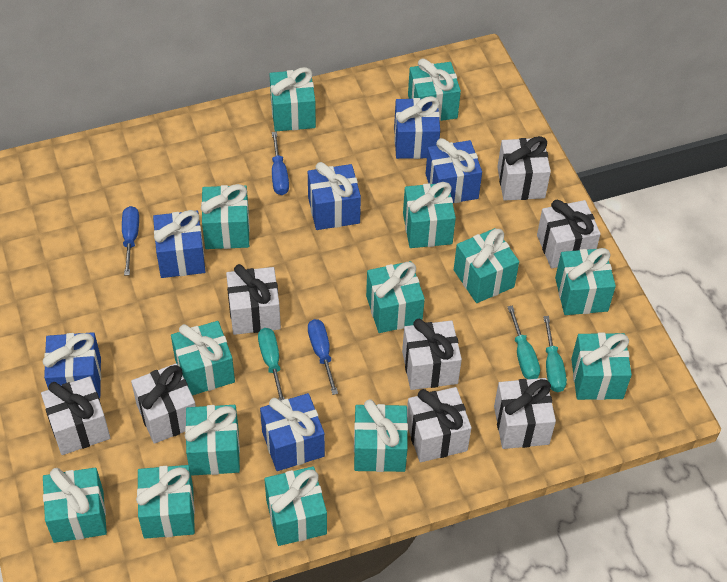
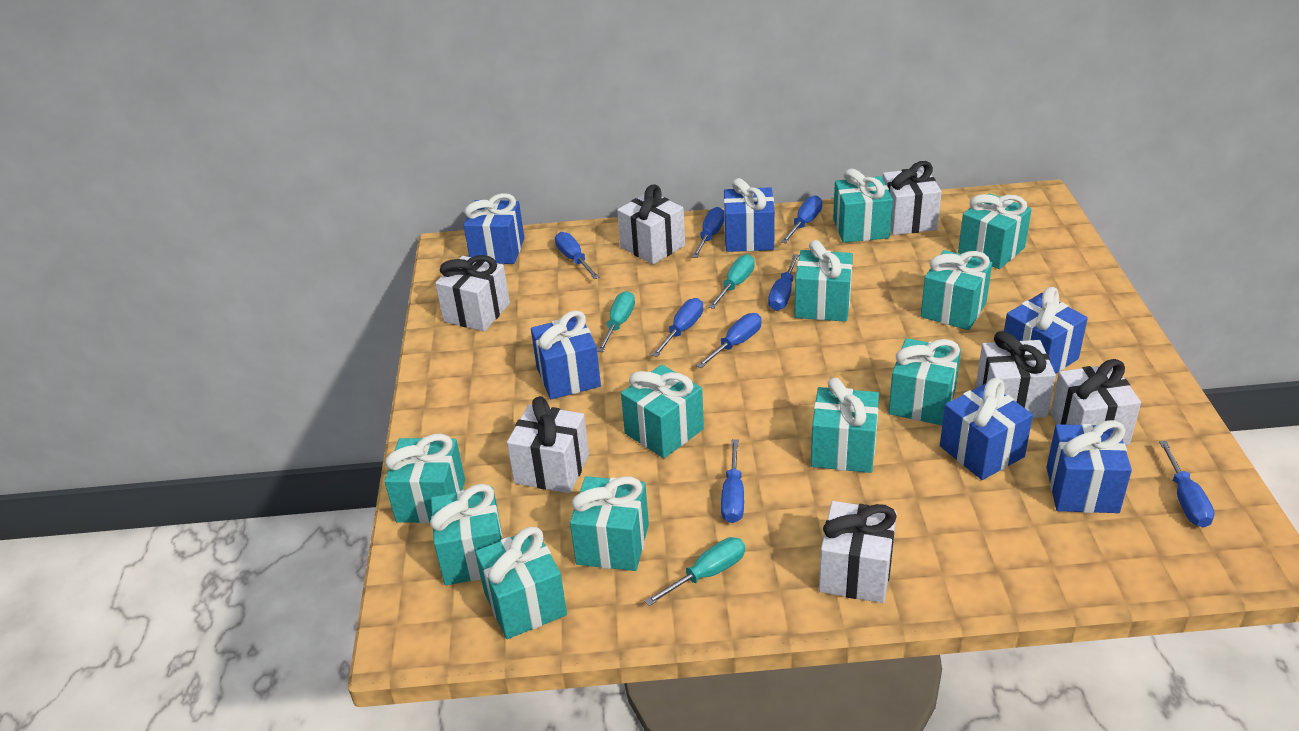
blue screwdriver: 3 -> 8
turquoise gift: 14 -> 11
white gift: 8 -> 7

